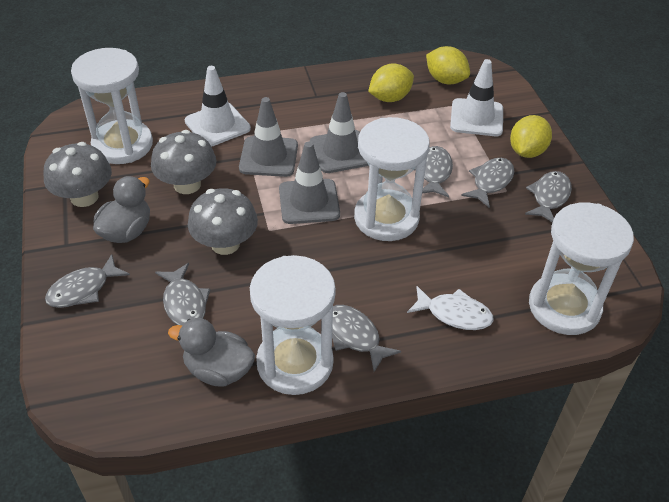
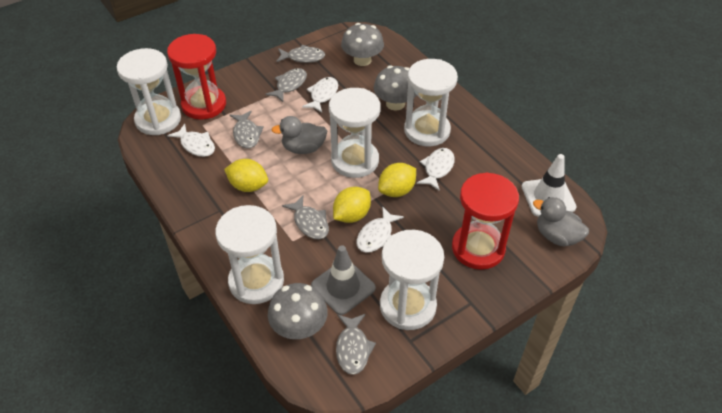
grey fish: 6 -> 5
grey traffic cone: 3 -> 1
red hourglass: 0 -> 2
white fish: 1 -> 4
white hourglass: 4 -> 5
white traffic cone: 2 -> 1

